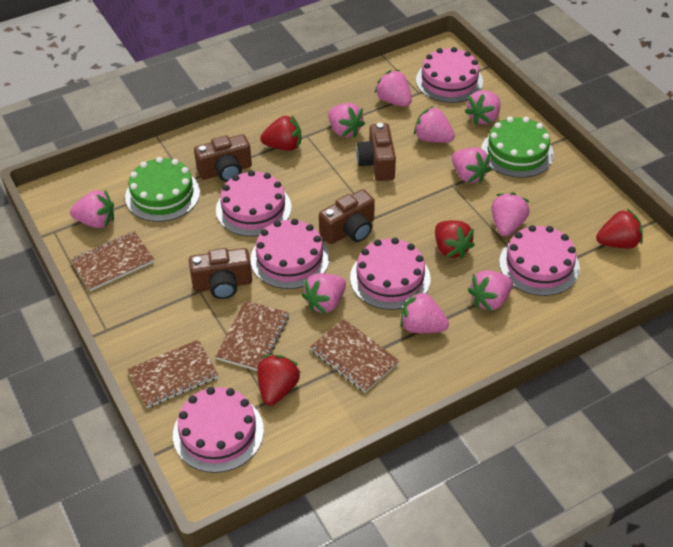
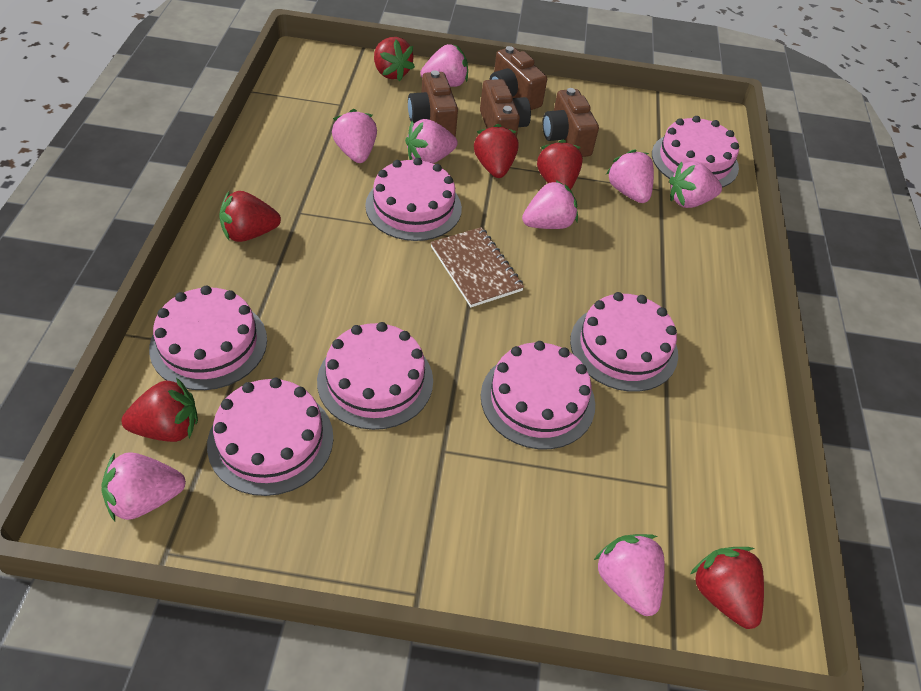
brown notebook: 4 -> 1
green cake: 2 -> 0
pink cake: 6 -> 7
pink strawberry: 10 -> 8
red strawberry: 4 -> 6

